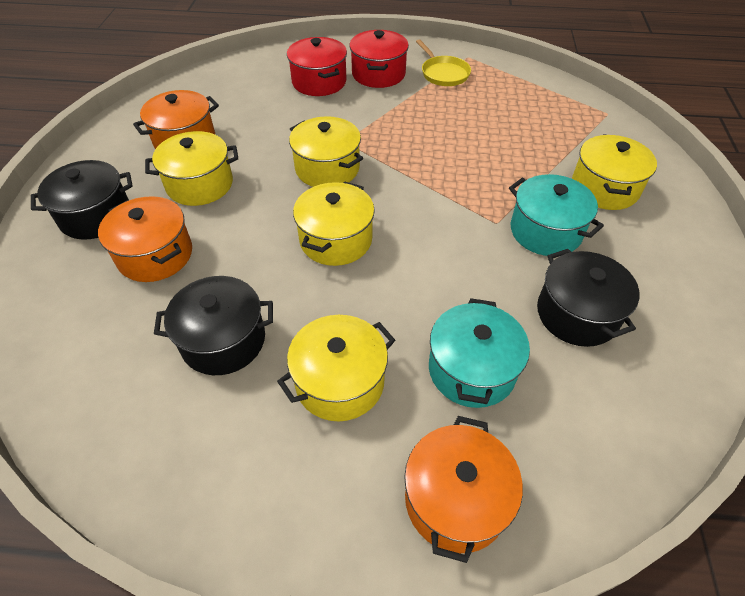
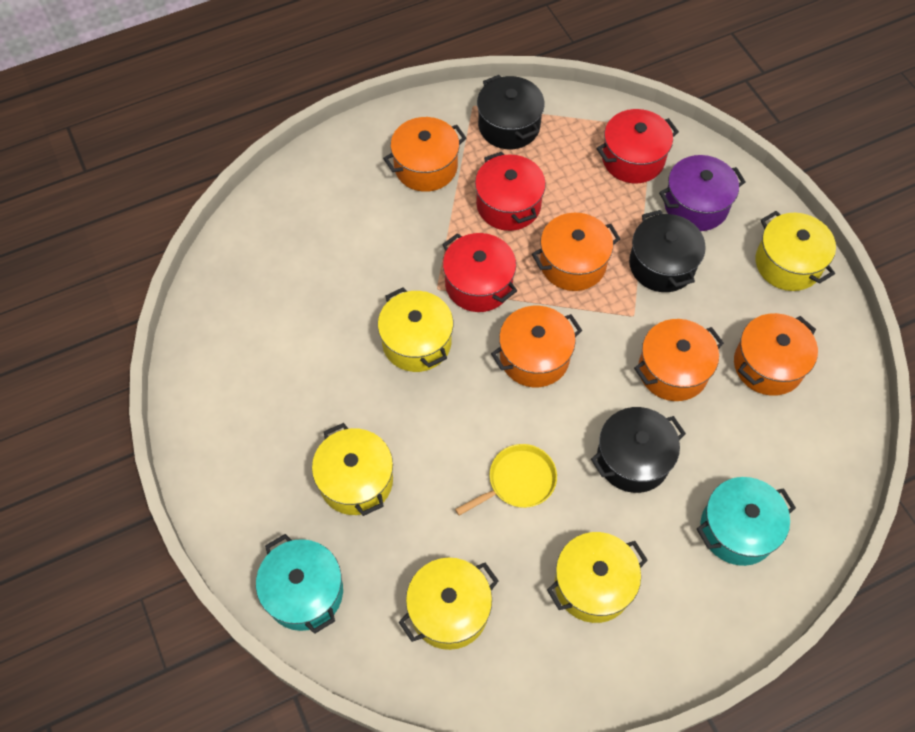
orange pot: 3 -> 5
purple pot: 0 -> 1
red pot: 2 -> 3

